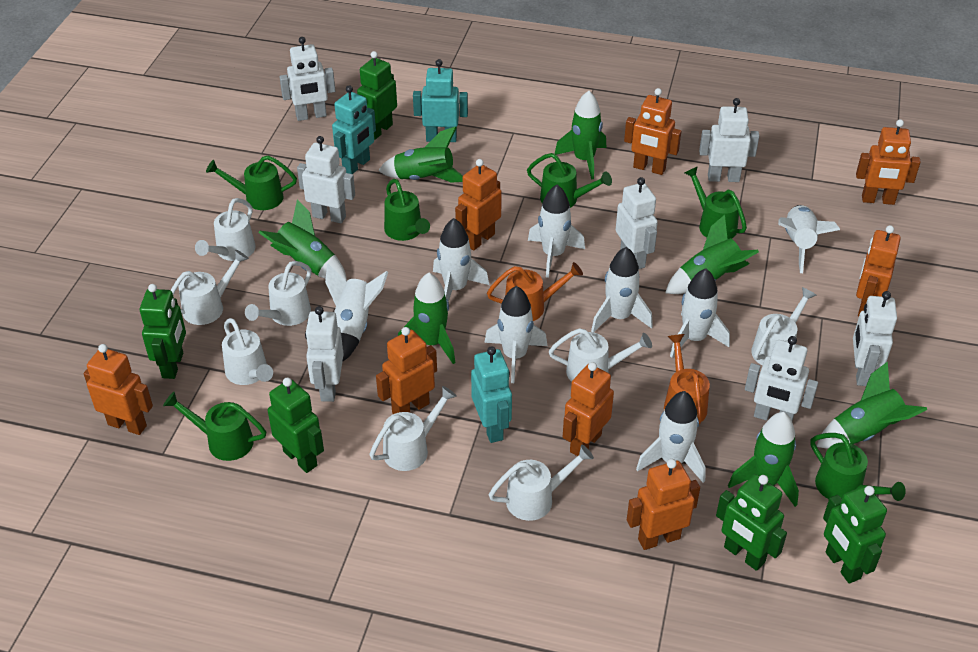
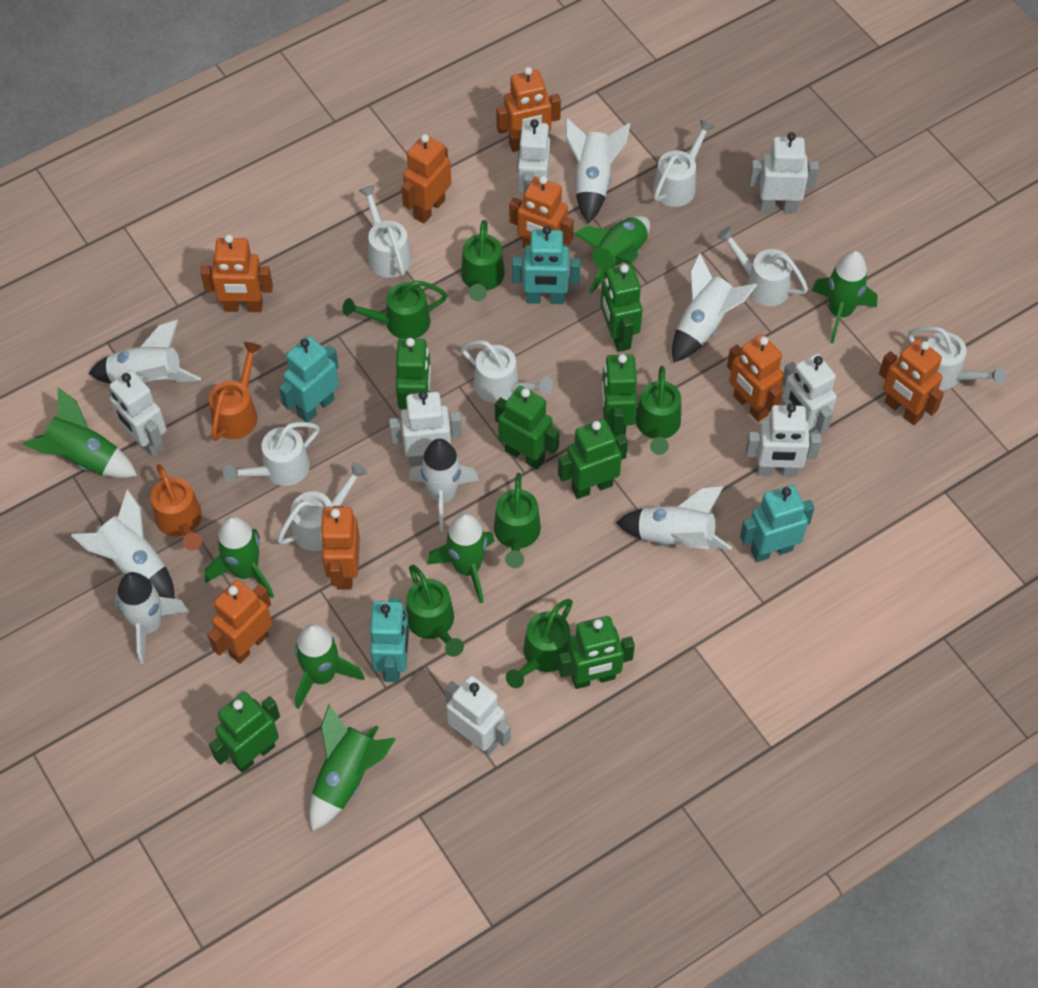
green robot: 5 -> 7
turquoise robot: 3 -> 4
white rocket: 8 -> 7
white watering can: 8 -> 7

